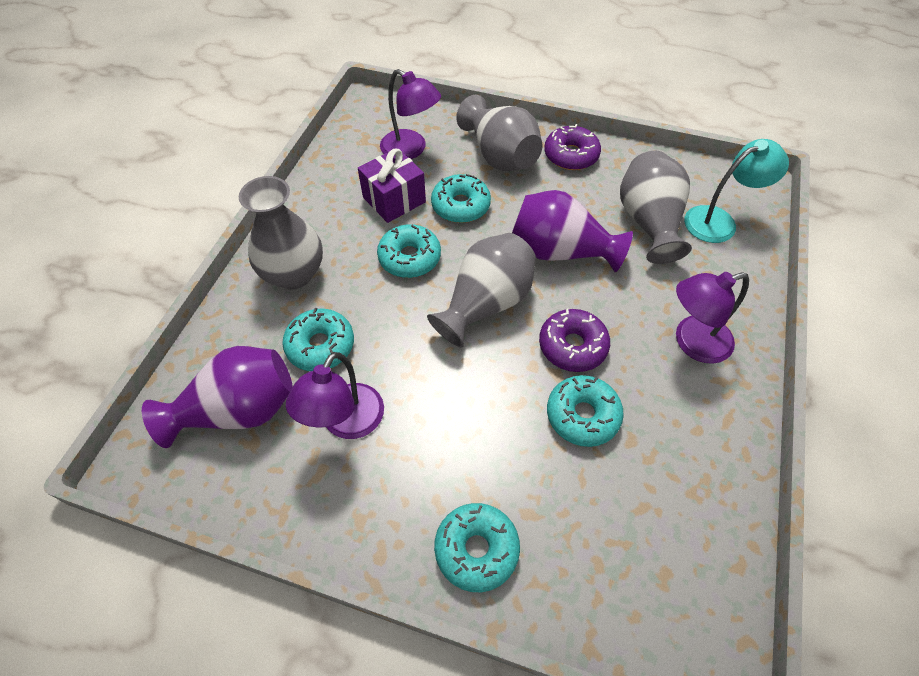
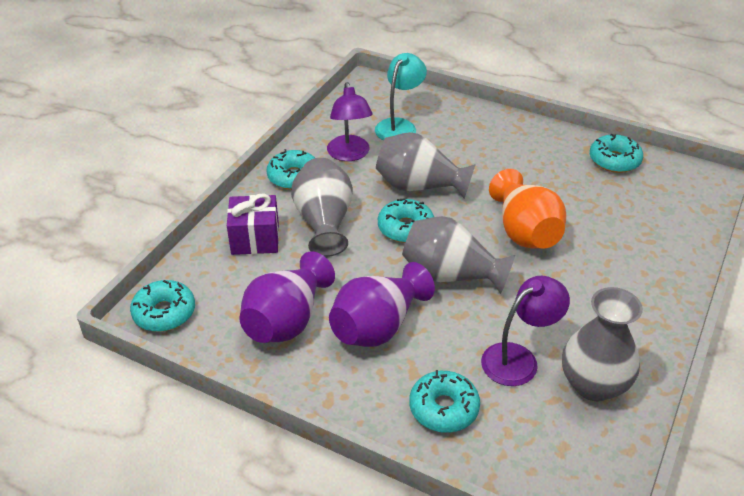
orange vase: 0 -> 1
purple donut: 2 -> 0
purple lamp: 3 -> 2

